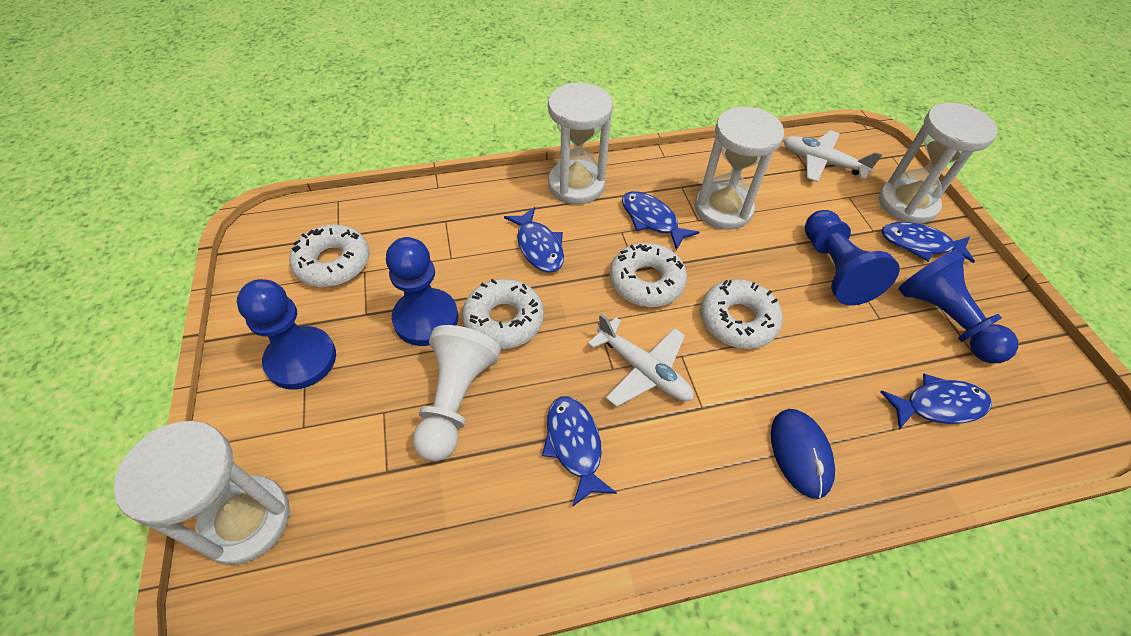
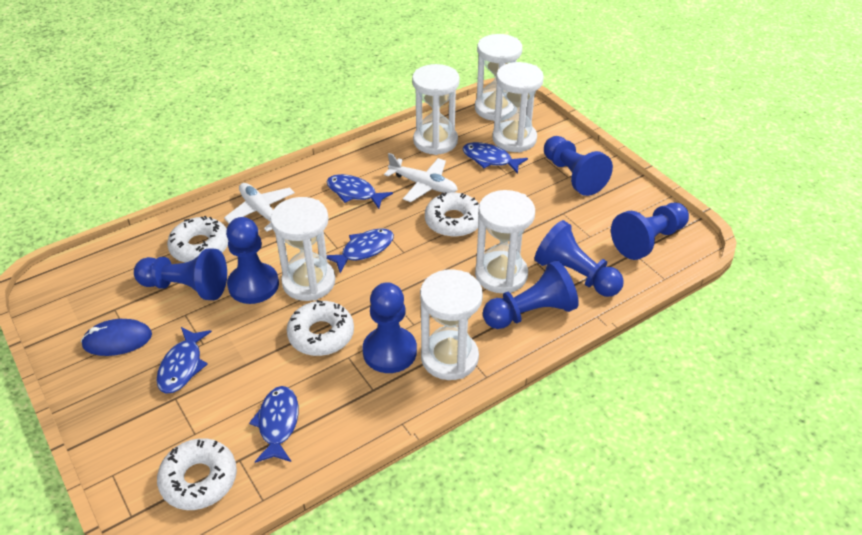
blue pawn: 4 -> 7
white hourglass: 4 -> 6
white pawn: 1 -> 0

